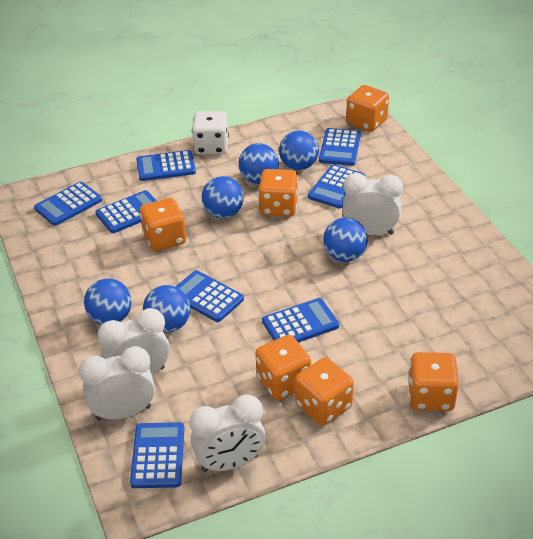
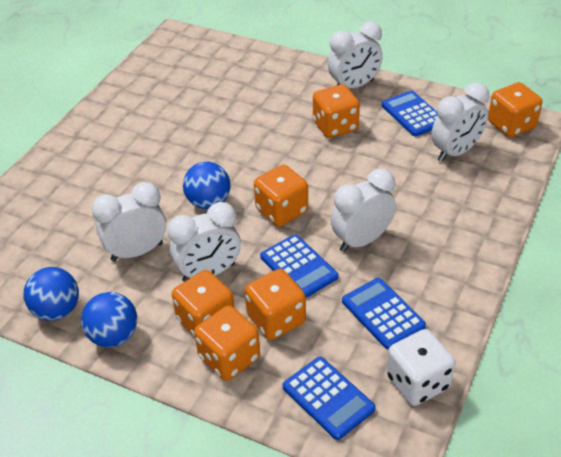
blue ball: 6 -> 3
blue calculator: 8 -> 4
white clock: 4 -> 5

